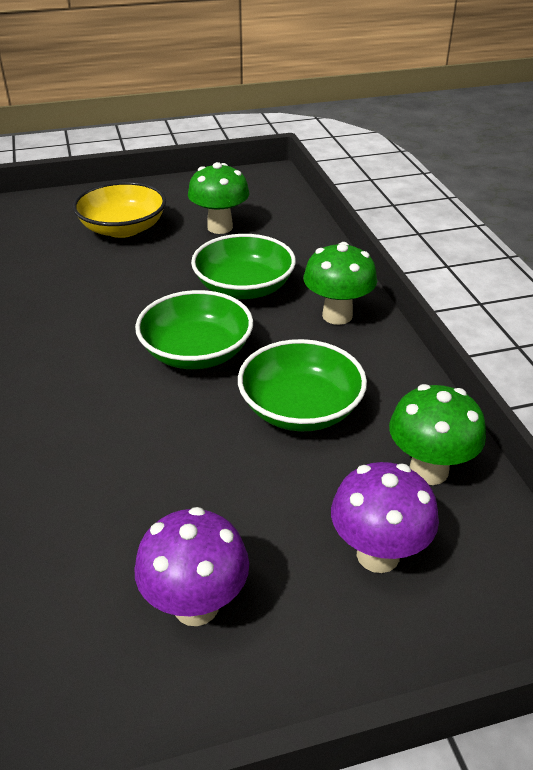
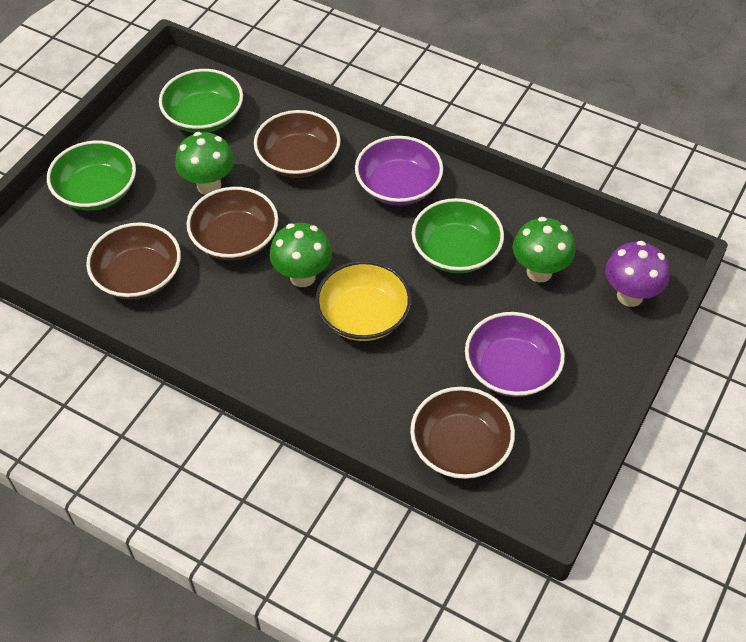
brown bowl: 0 -> 4
purple bowl: 0 -> 2
purple mushroom: 2 -> 1

